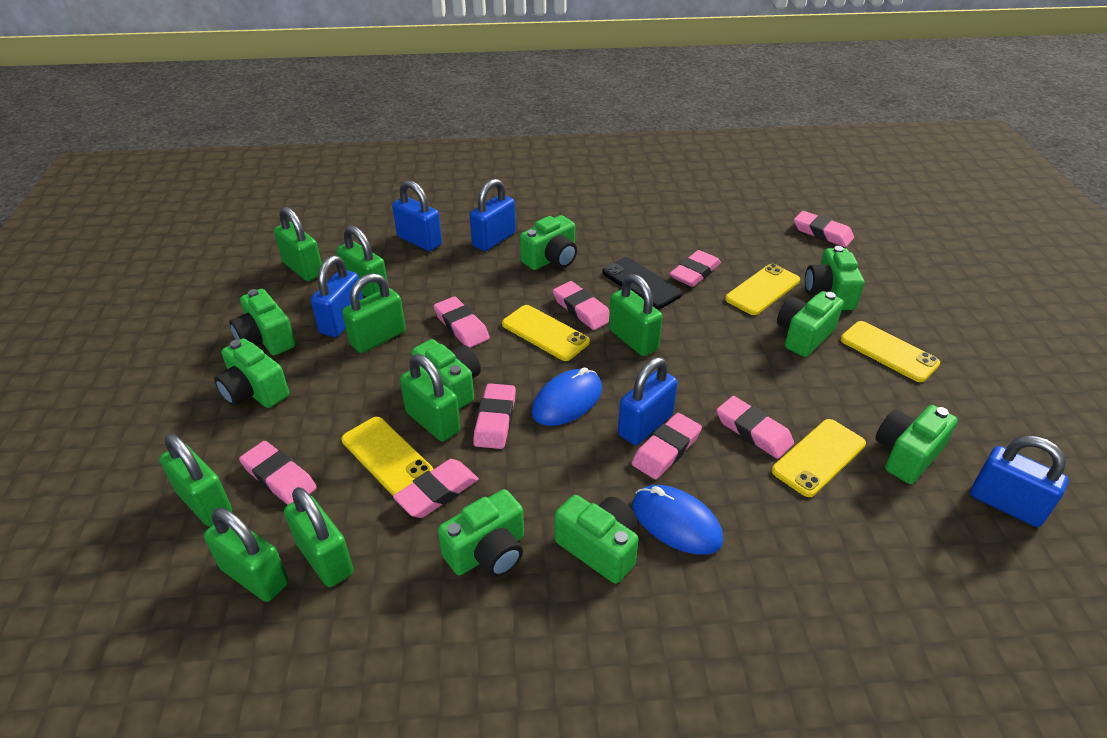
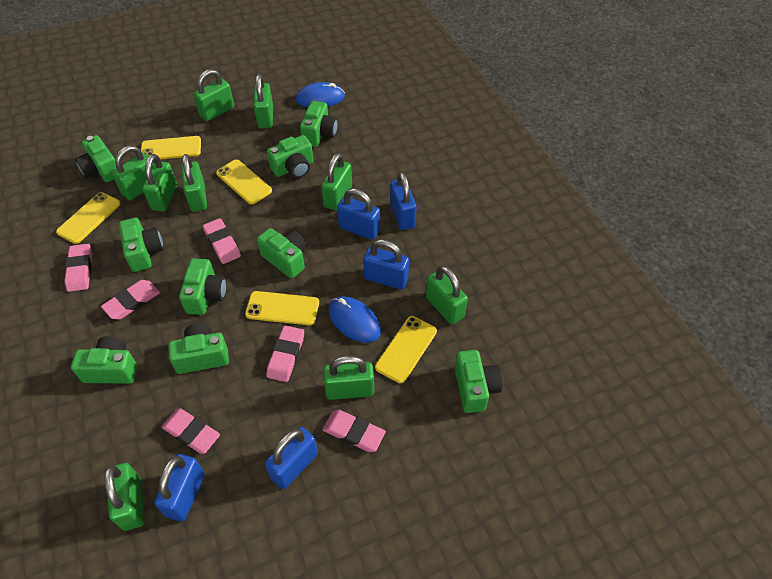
black phone: 1 -> 0
green padlock: 8 -> 9
pink eraser: 9 -> 6

